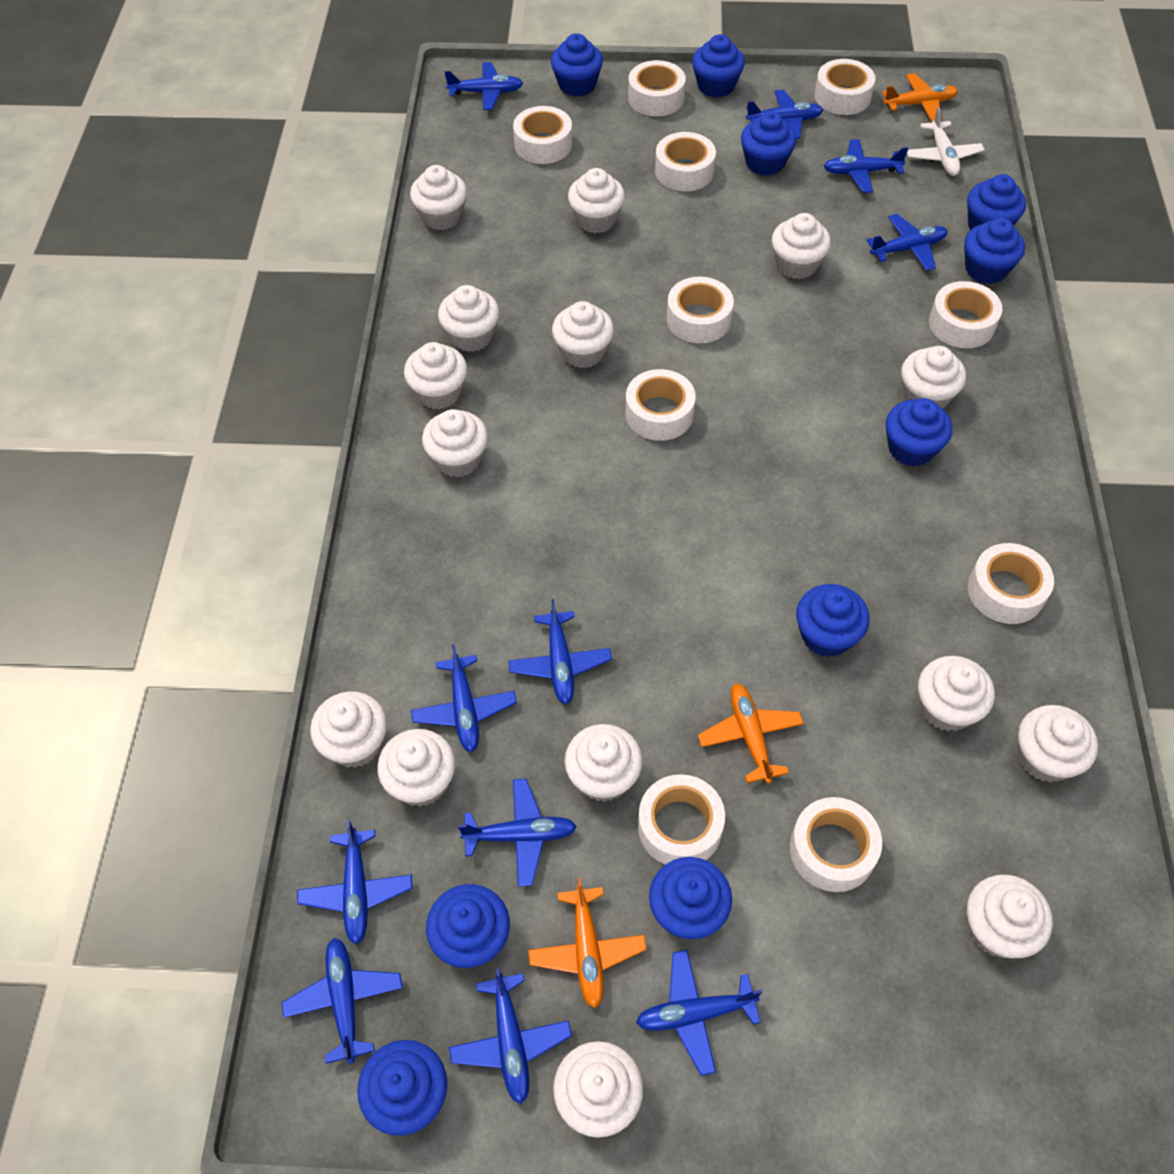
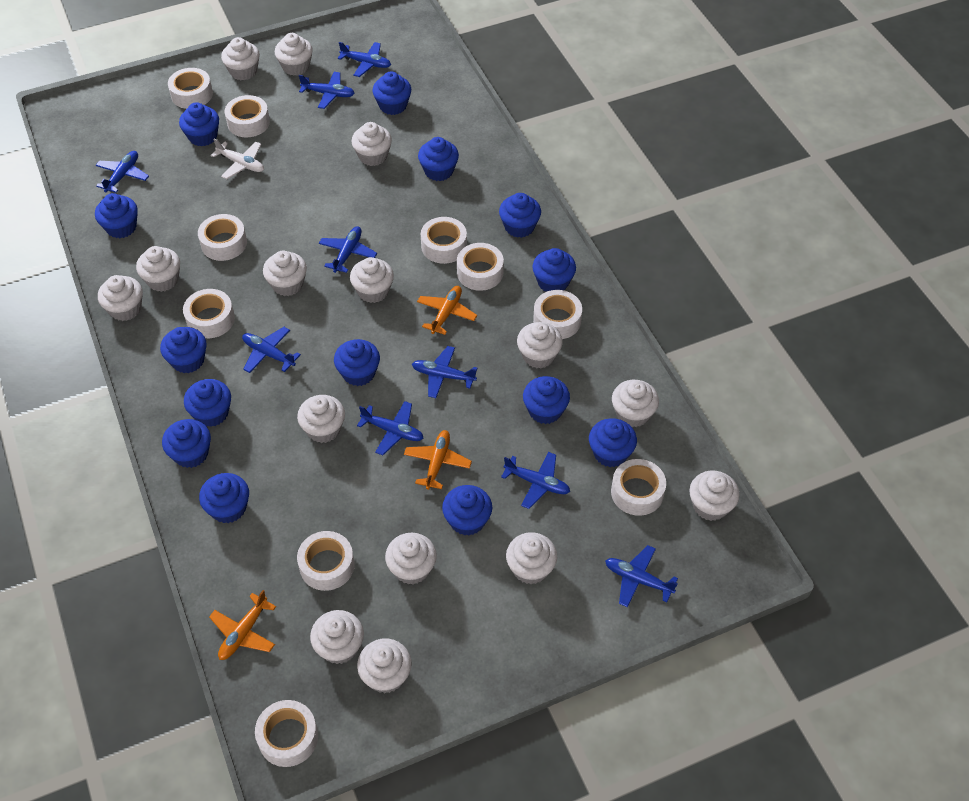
blue cupcake: 10 -> 14
blue plane: 11 -> 9

